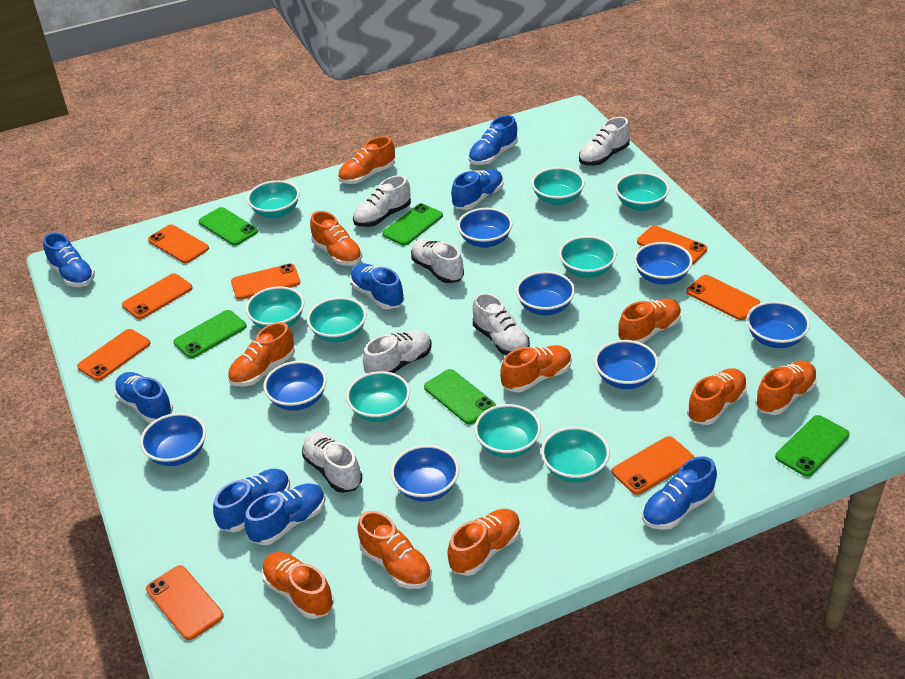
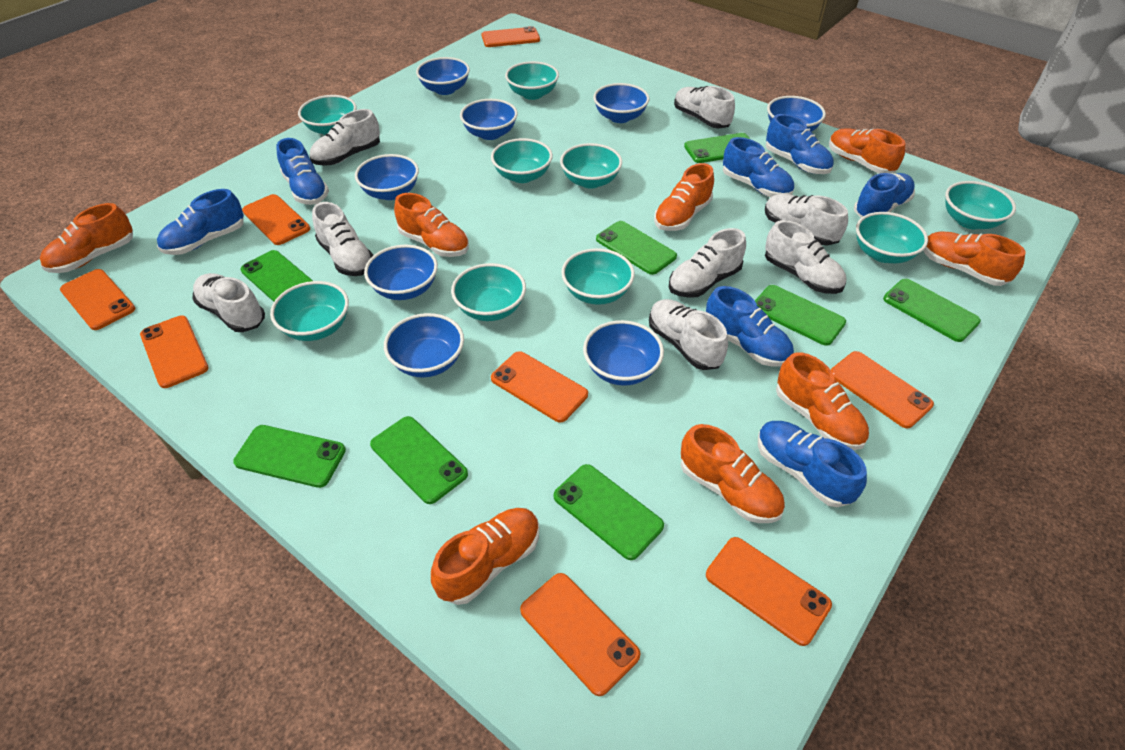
blue shoe: 8 -> 7
green phone: 5 -> 8
orange shoe: 10 -> 8
white shoe: 6 -> 8

